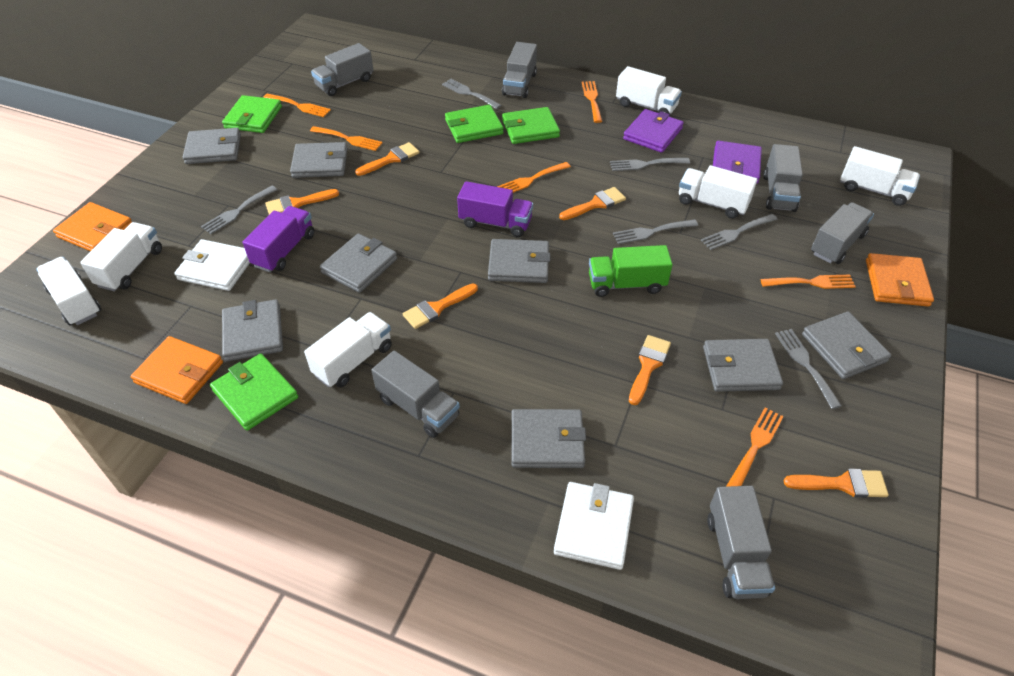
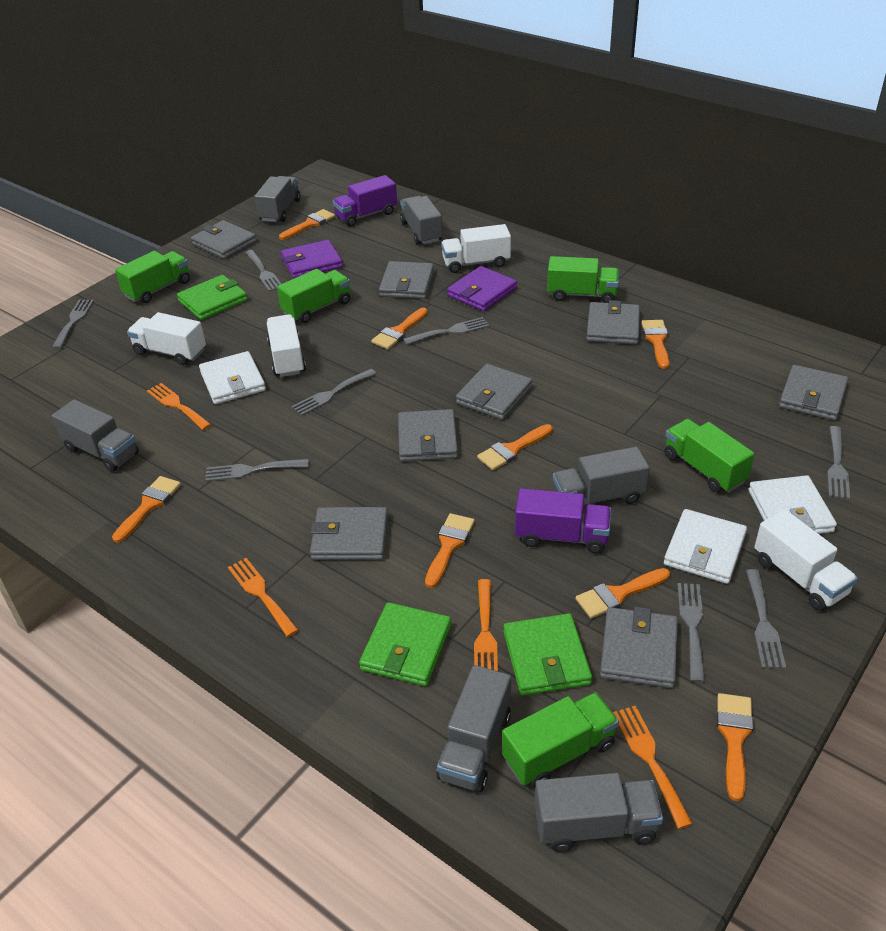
green truck: 1 -> 5
green wallet: 4 -> 3
grey fork: 6 -> 8
orange brush: 6 -> 8
orange fork: 6 -> 4
orange wallet: 3 -> 0
white truck: 6 -> 4
white wallet: 2 -> 3

